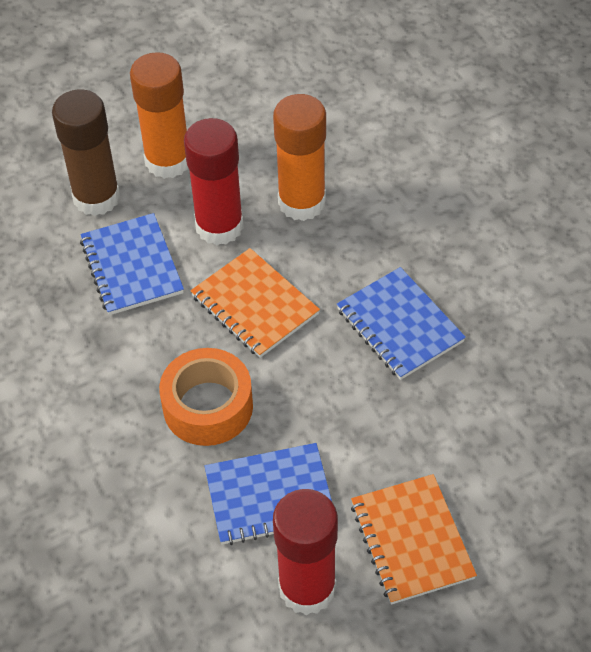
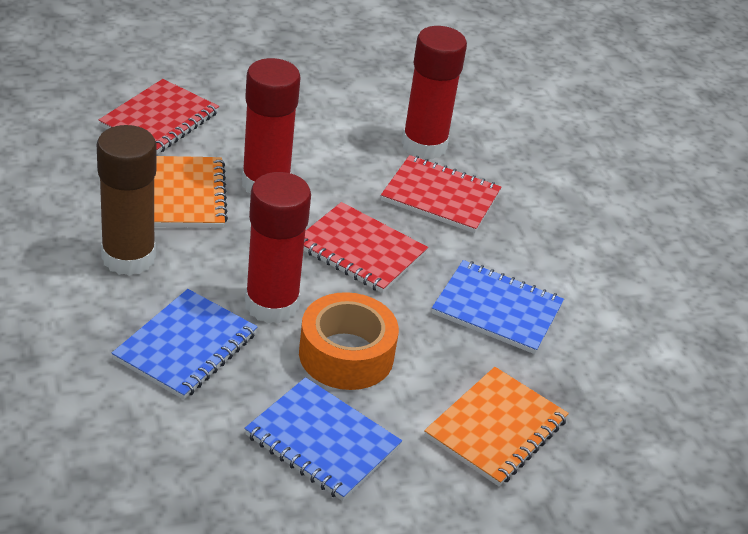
orange glue stick: 2 -> 0
red glue stick: 2 -> 3
red notebook: 0 -> 3

